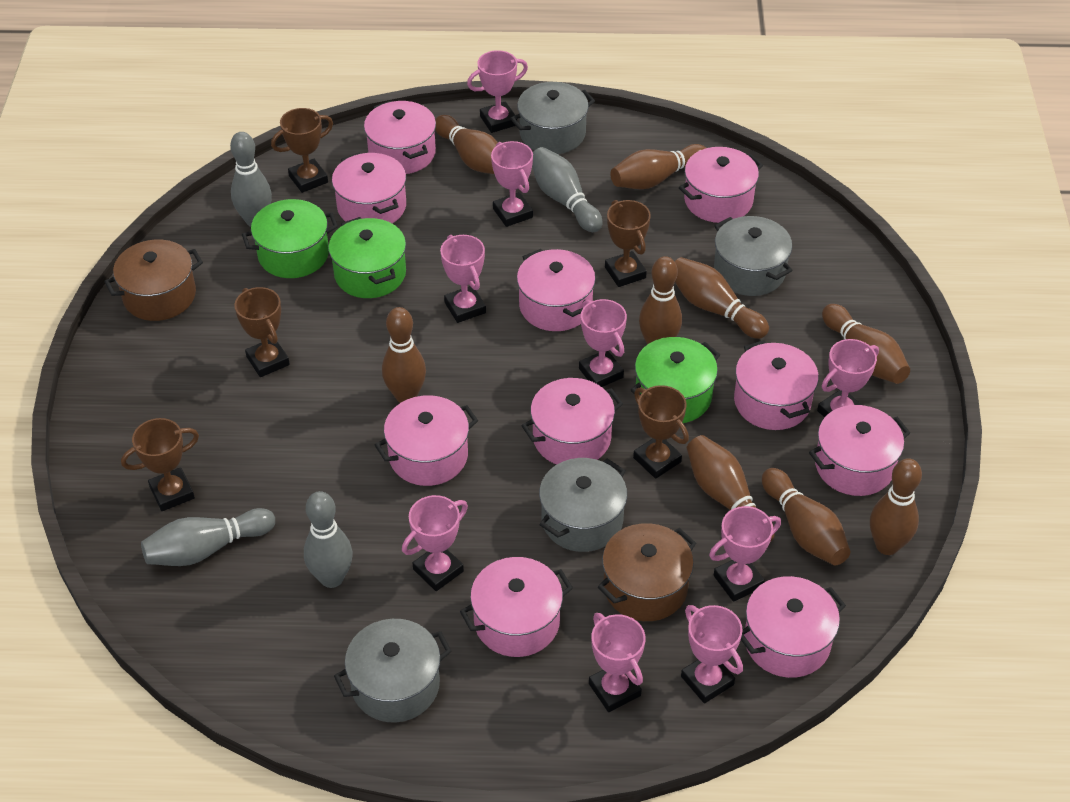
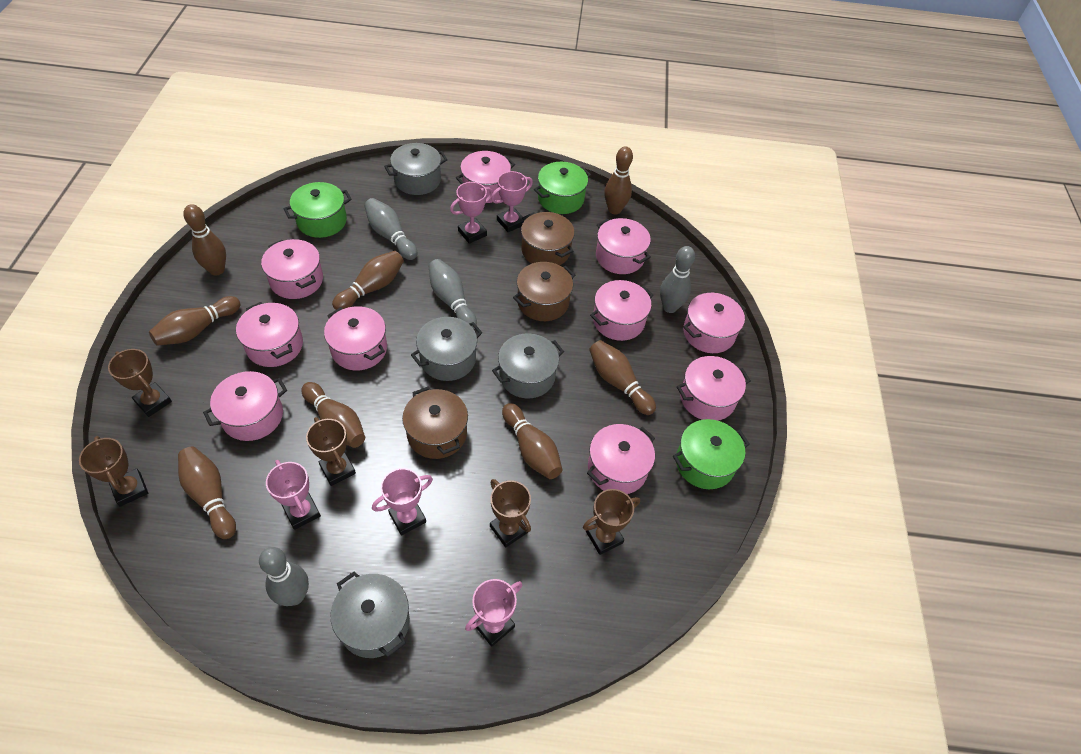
brown bowling pin: 9 -> 8
brown pot: 2 -> 3
pink trophy: 9 -> 5

